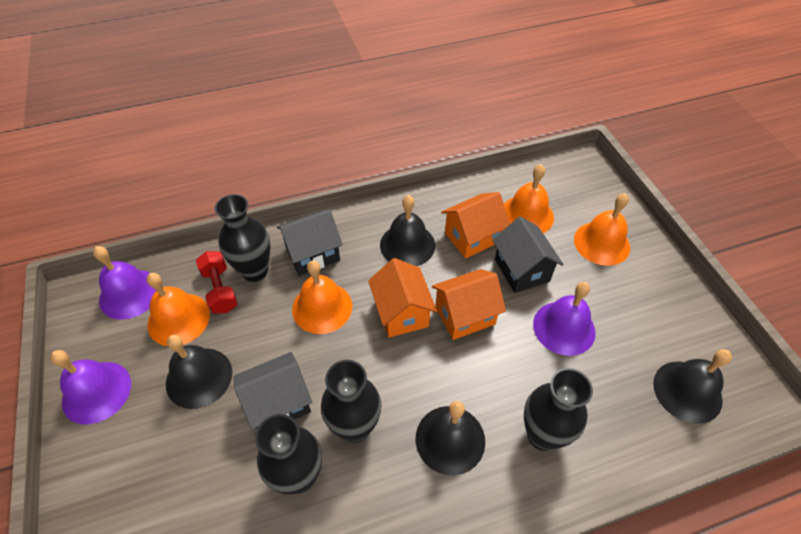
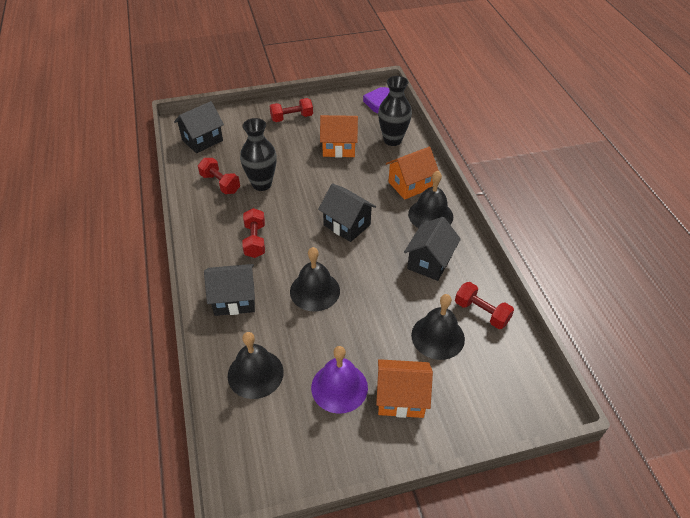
black house: 3 -> 4
black vase: 4 -> 2
orange bell: 4 -> 0
purple bell: 3 -> 1
purple heart: 0 -> 1
red dumbbell: 1 -> 4

